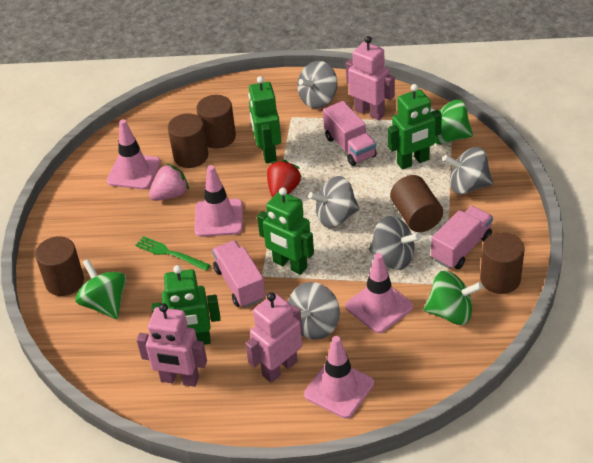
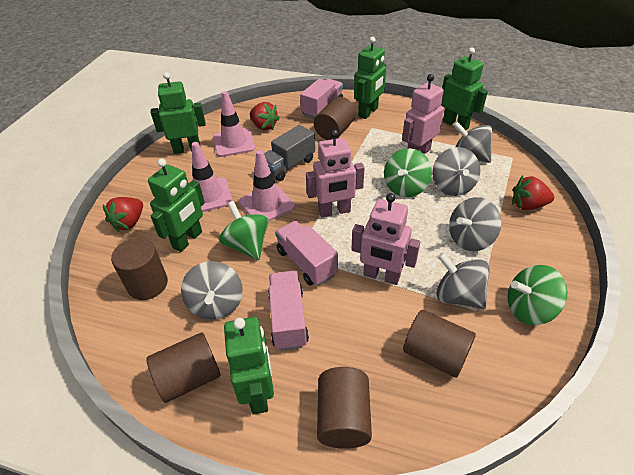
green fork: 1 -> 0
green robot: 4 -> 5
grey truck: 0 -> 1
pink strawberry: 1 -> 0
pink traffic cone: 4 -> 3
red strawberry: 1 -> 3

